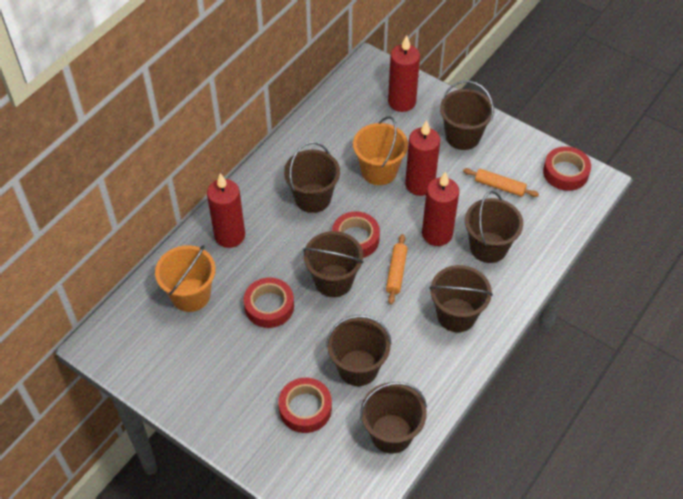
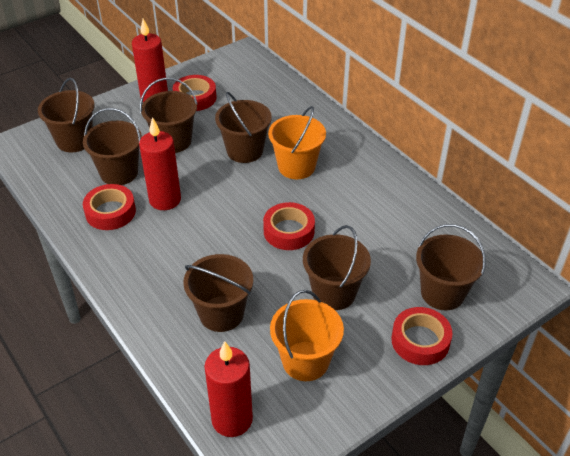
orange rolling pin: 2 -> 0
red candle: 4 -> 3

